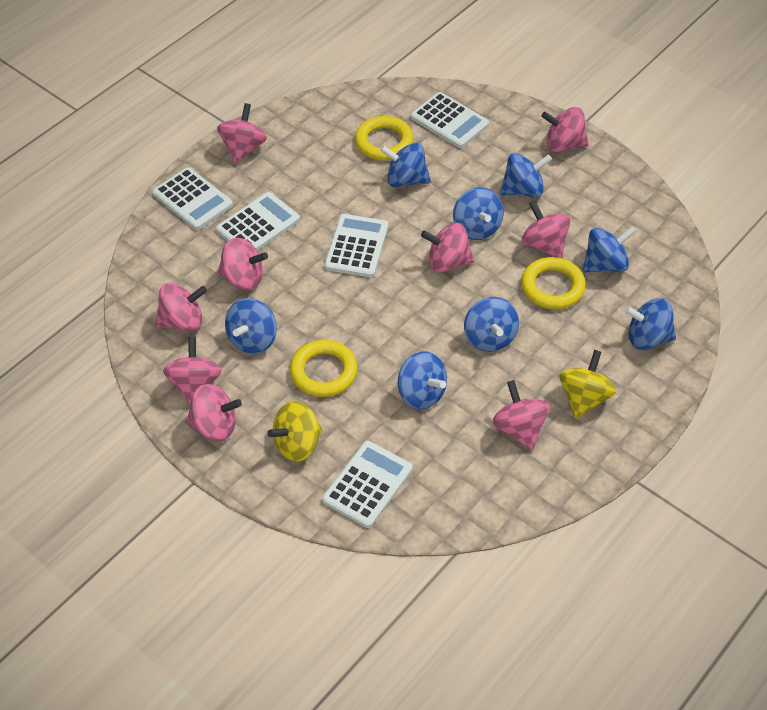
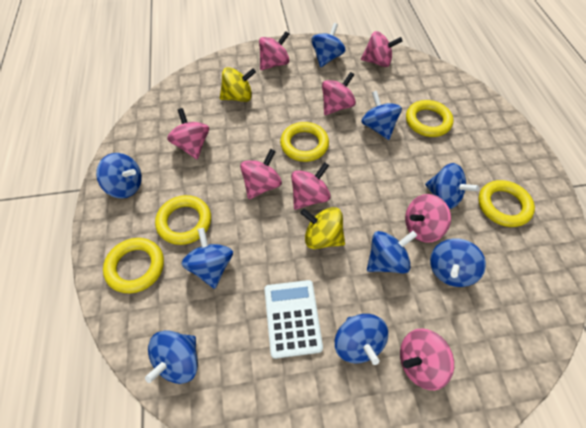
blue spinning top: 8 -> 9
pink spinning top: 9 -> 8
white calculator: 5 -> 1
yellow ring: 3 -> 5

